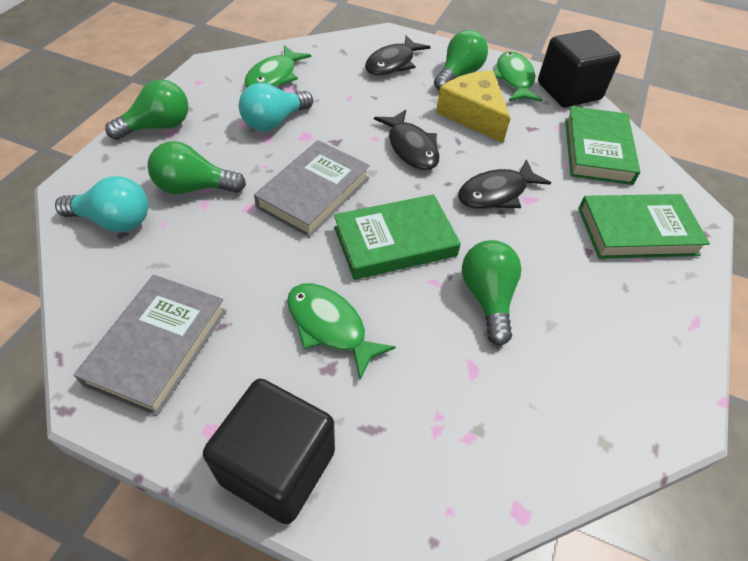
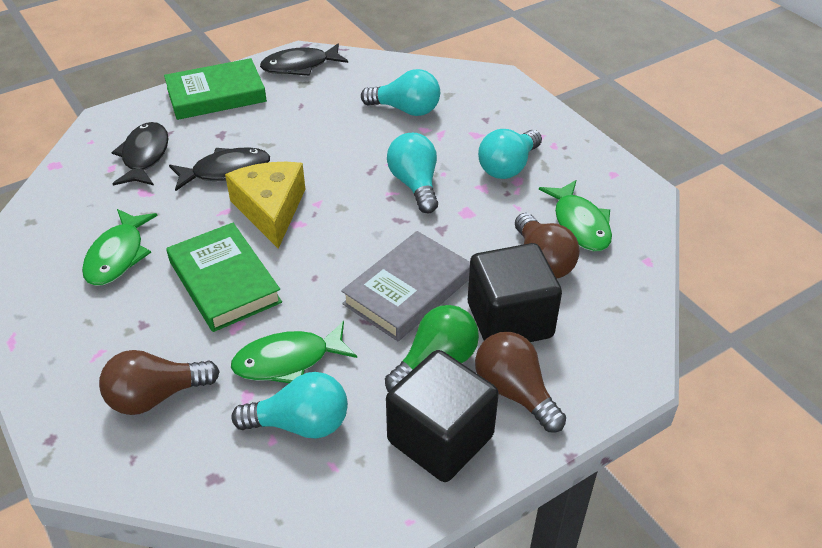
brown light bulb: 0 -> 3
green book: 3 -> 2
green light bulb: 4 -> 1
grey book: 2 -> 1
turquoise light bulb: 2 -> 4

